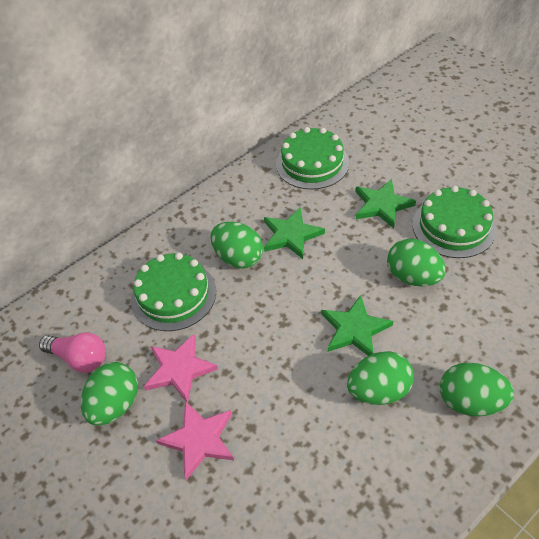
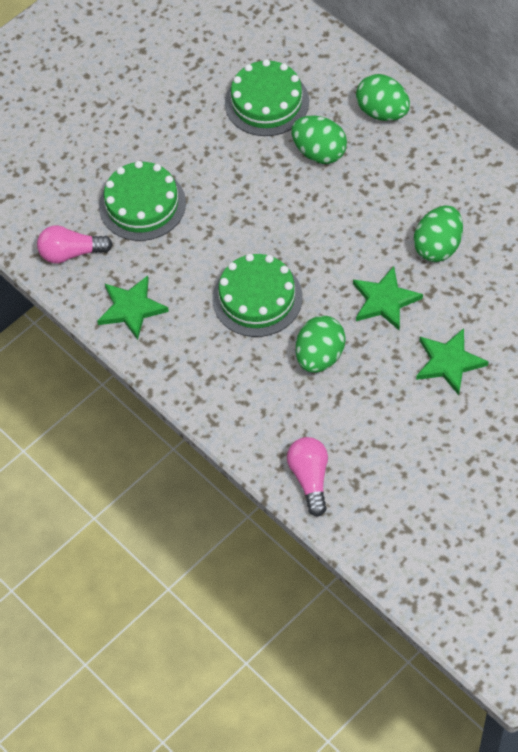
green egg: 5 -> 4
pink light bulb: 1 -> 2
pink star: 2 -> 0

